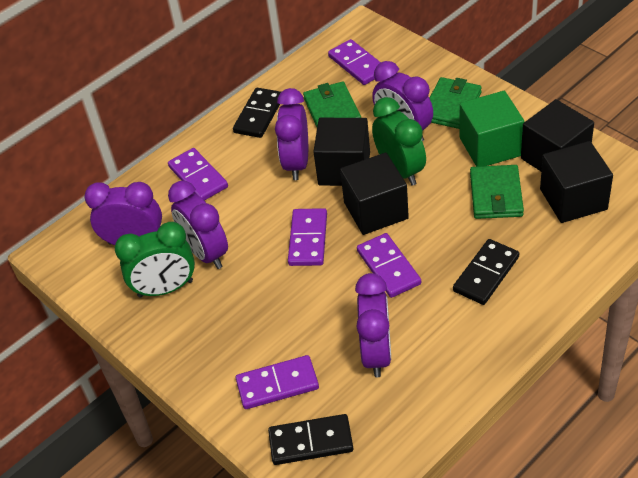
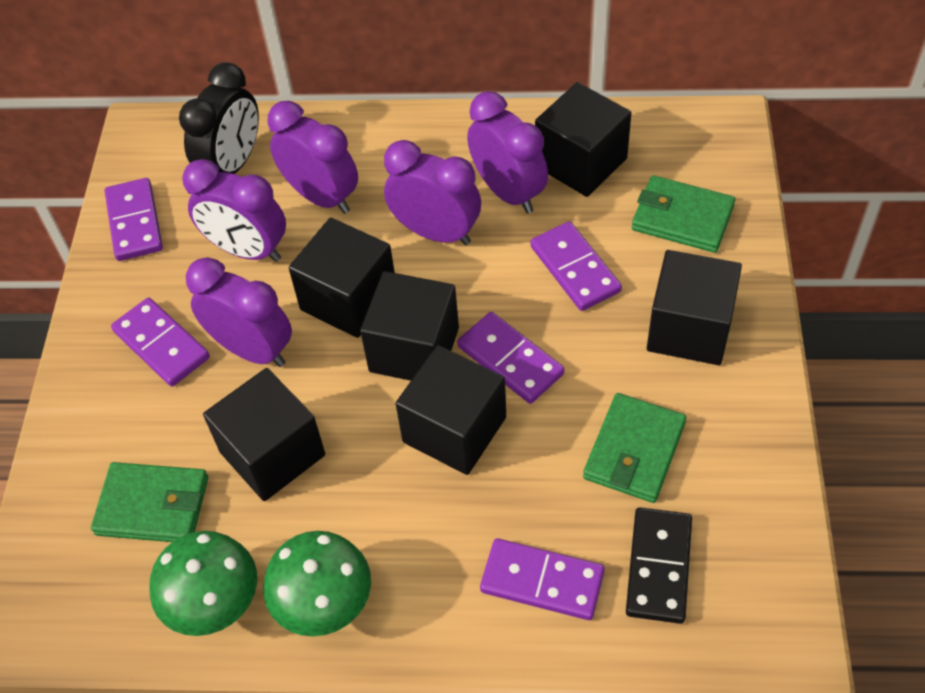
black clock: 0 -> 1
black cube: 4 -> 6
black domino: 3 -> 1
green clock: 2 -> 0
green cube: 1 -> 0
green mushroom: 0 -> 2

